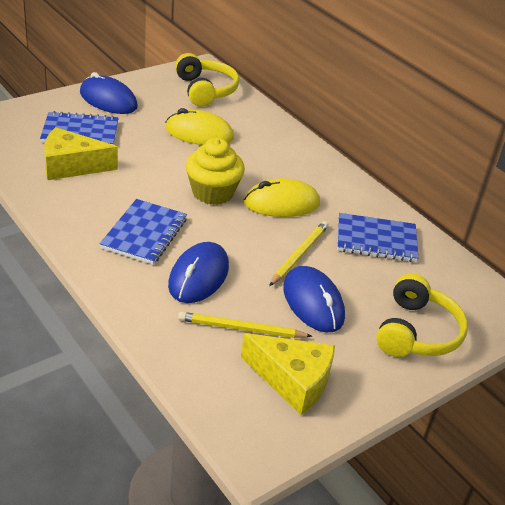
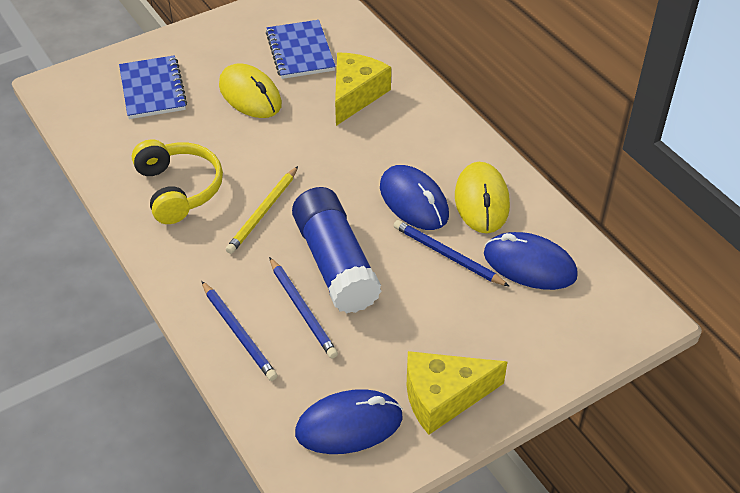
blue glue stick: 0 -> 1
blue notebook: 3 -> 2
blue pencil: 0 -> 3
yellow cupcake: 1 -> 0
yellow headphones: 2 -> 1
yellow pencil: 2 -> 1

